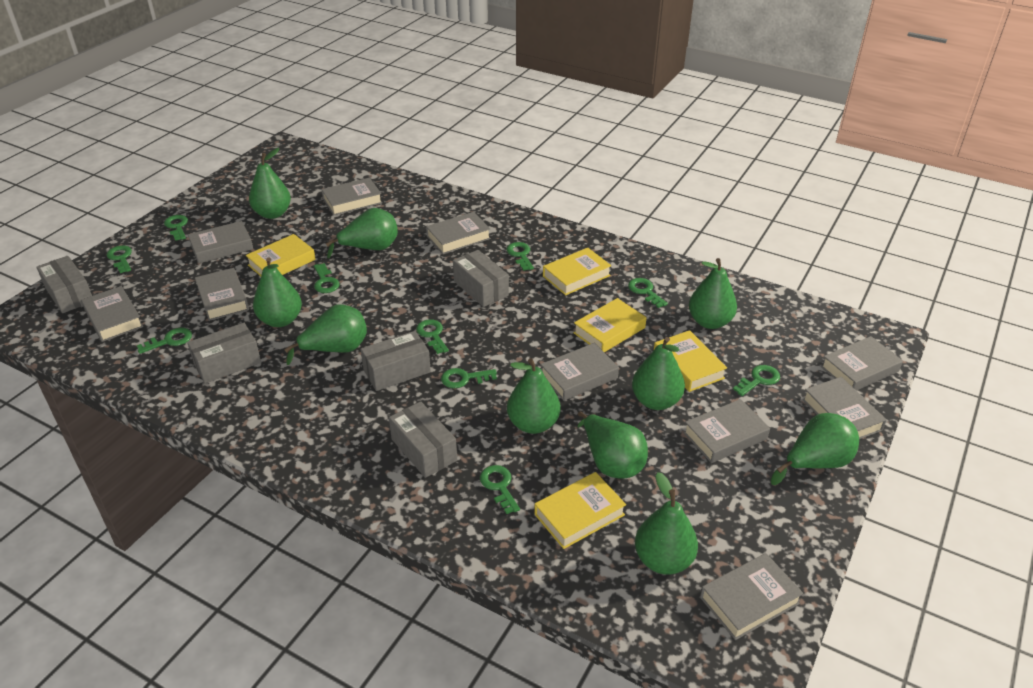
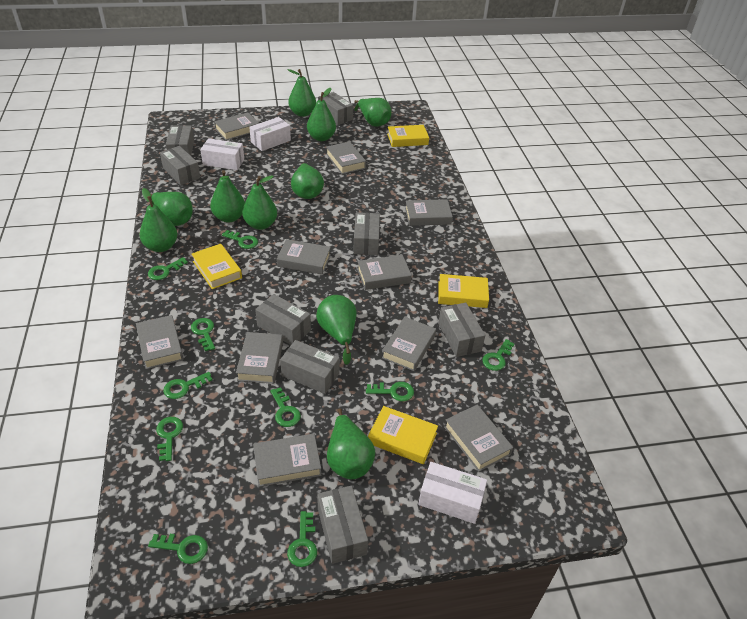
grey box: 5 -> 8
white box: 0 -> 3
yellow book: 5 -> 4

